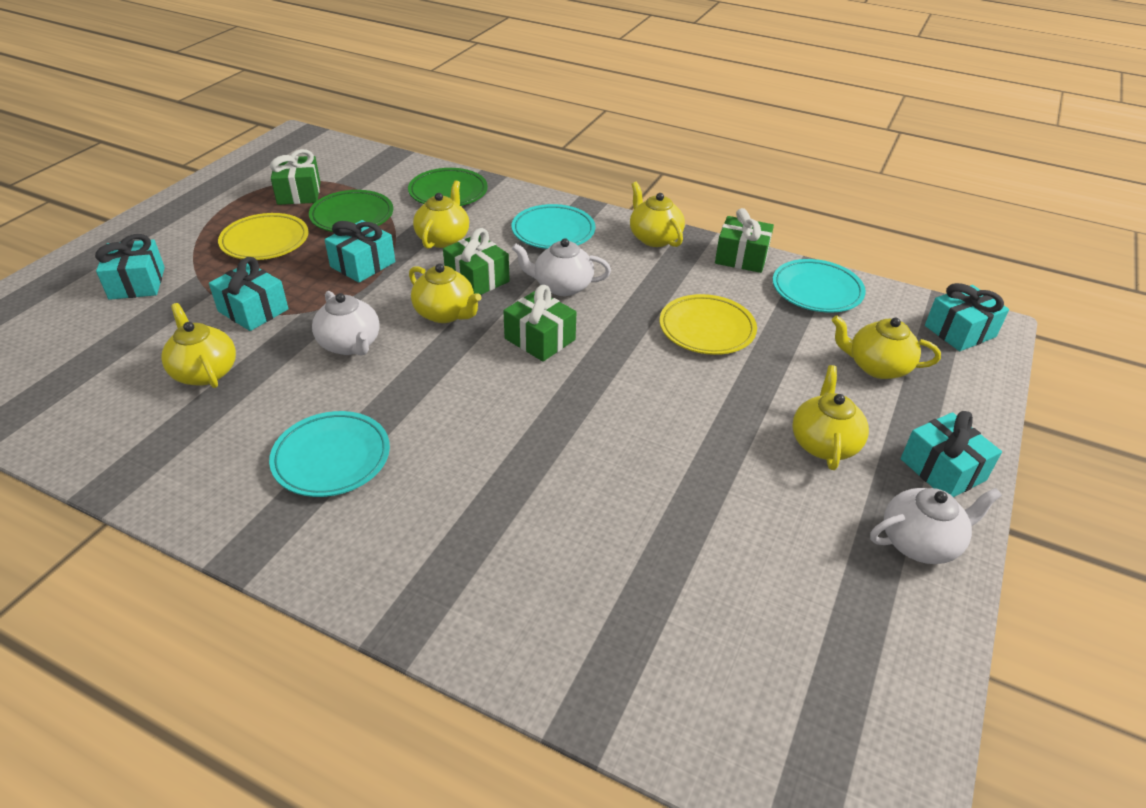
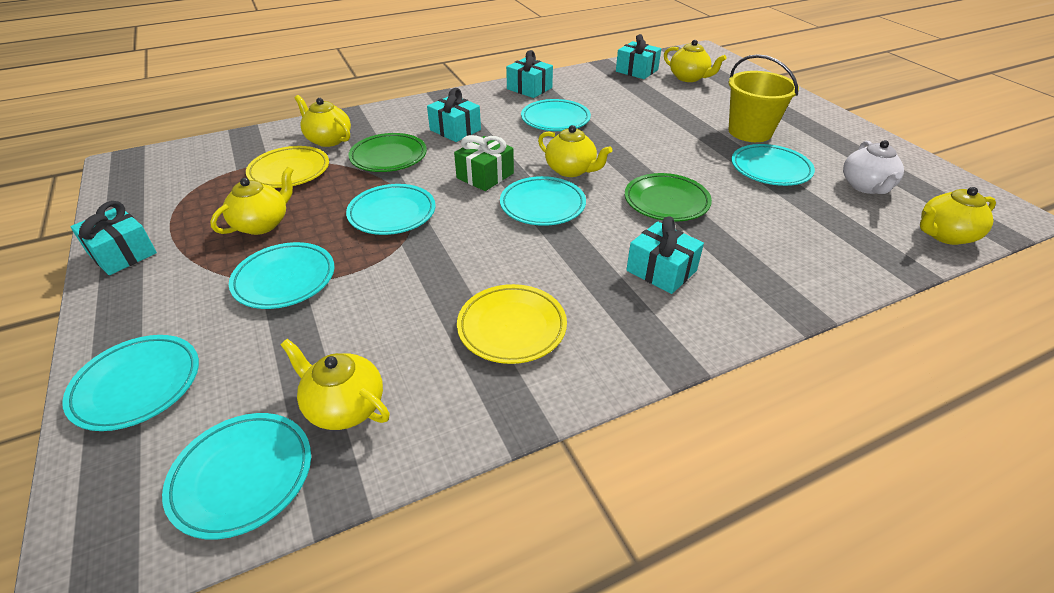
green gift: 4 -> 1
turquoise plate: 3 -> 7
white teapot: 3 -> 1
yellow bucket: 0 -> 1

